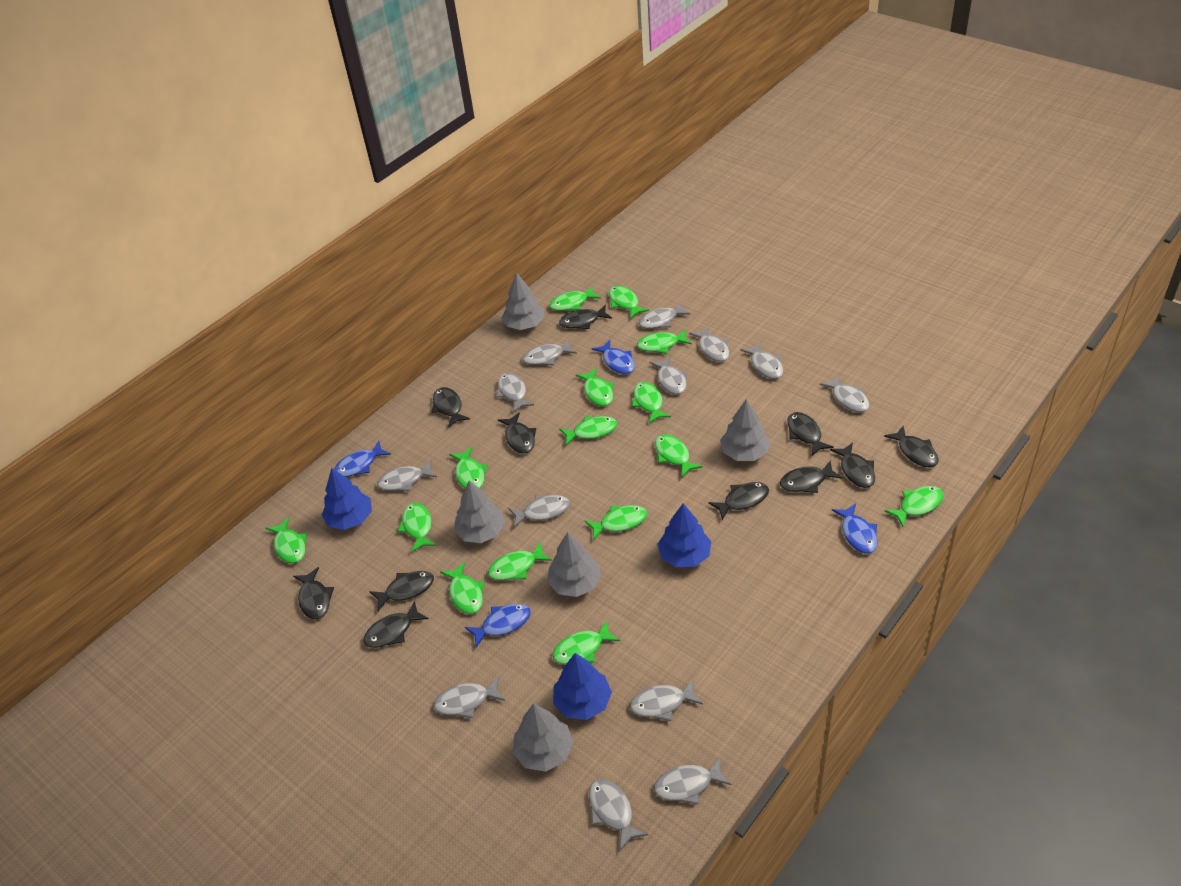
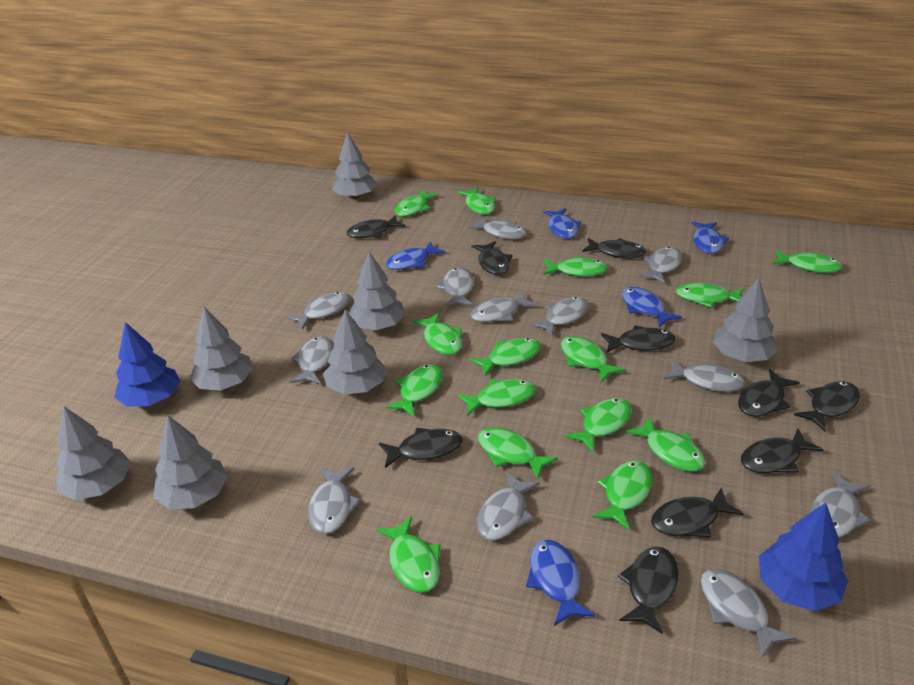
black fish: 11 -> 10
blue fish: 4 -> 5
blue tree: 3 -> 2
grey fish: 13 -> 12
grey tree: 5 -> 7

